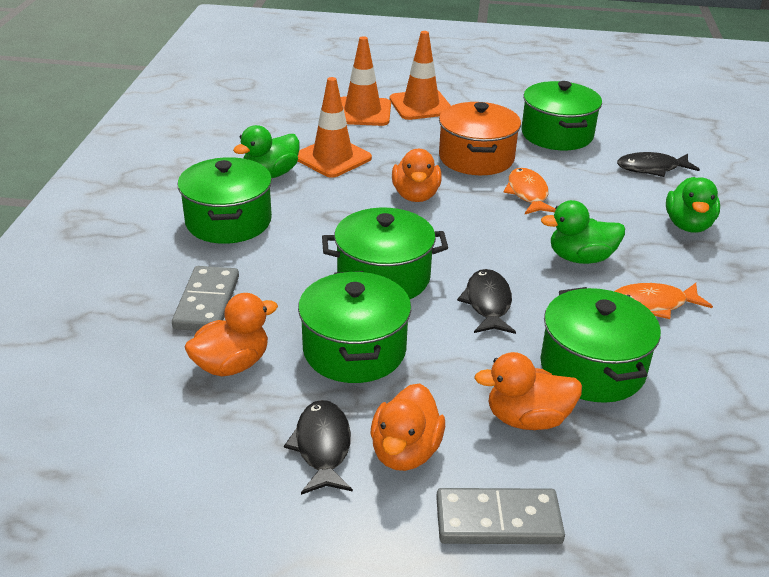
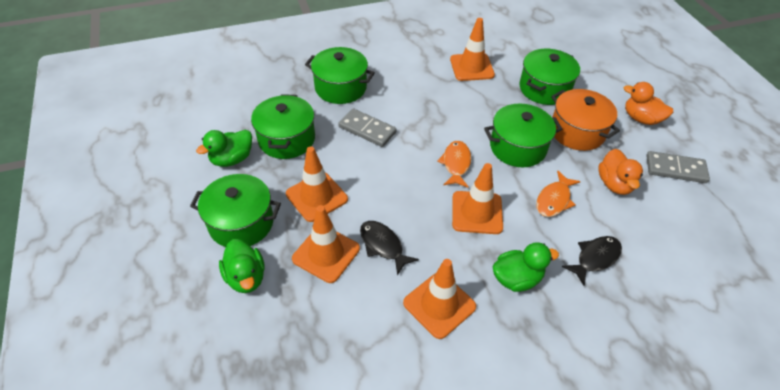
black fish: 3 -> 2
orange duck: 4 -> 2
orange traffic cone: 3 -> 5

